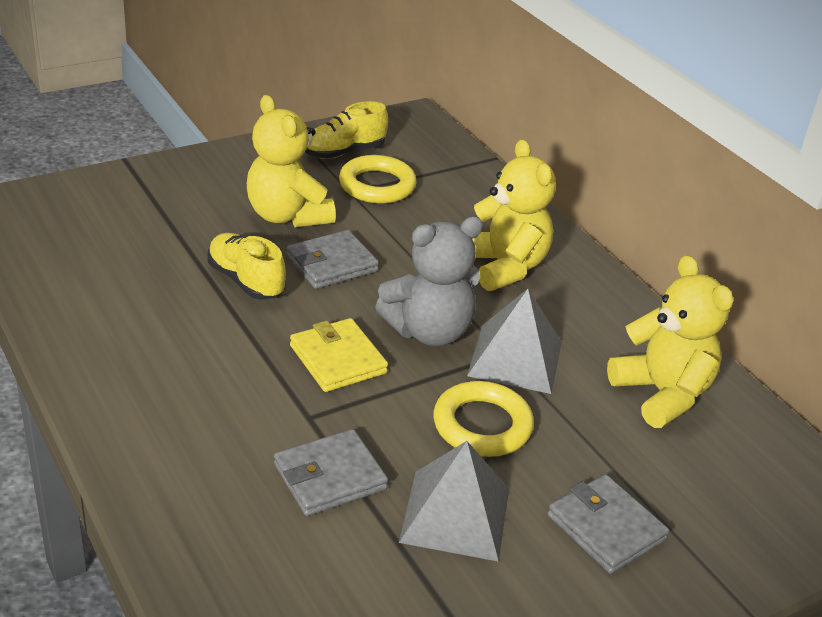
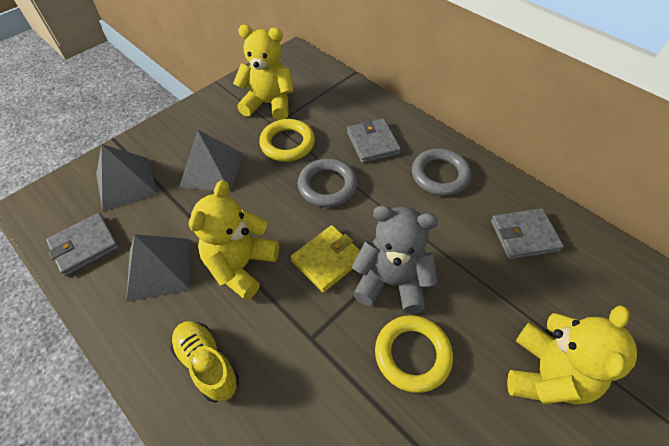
grey pyramid: 2 -> 3
grey ring: 0 -> 2
yellow shoe: 2 -> 1

